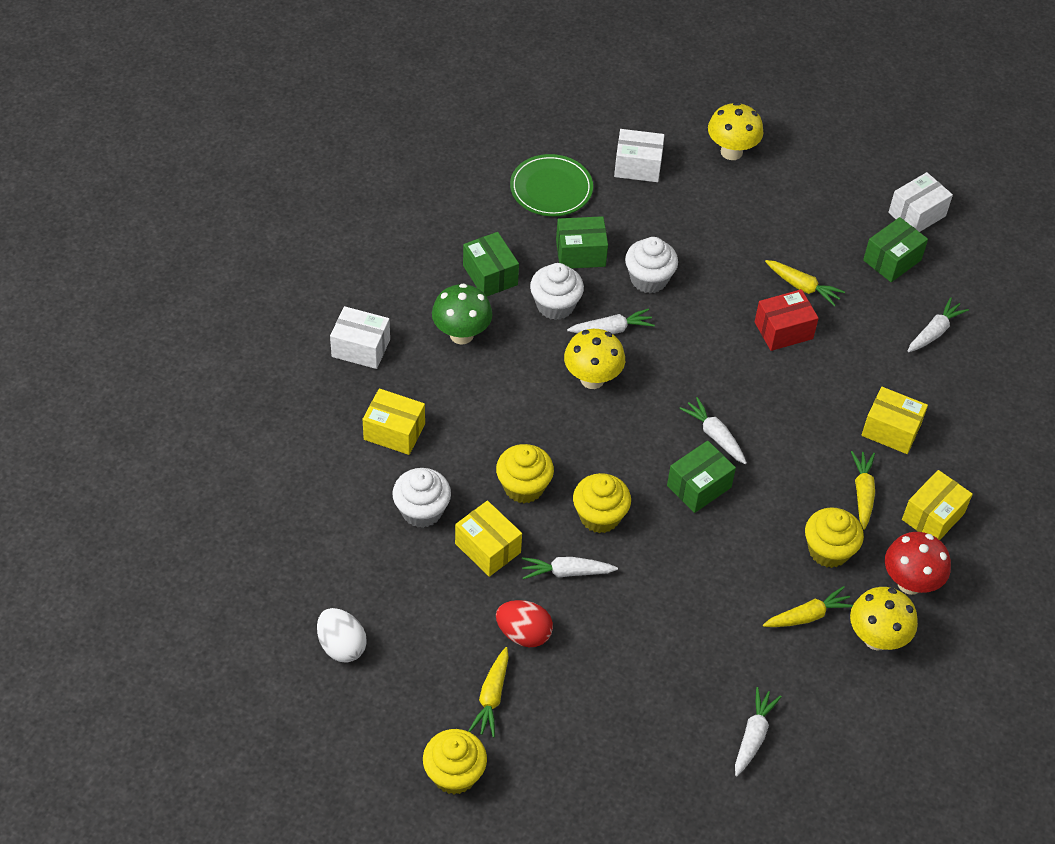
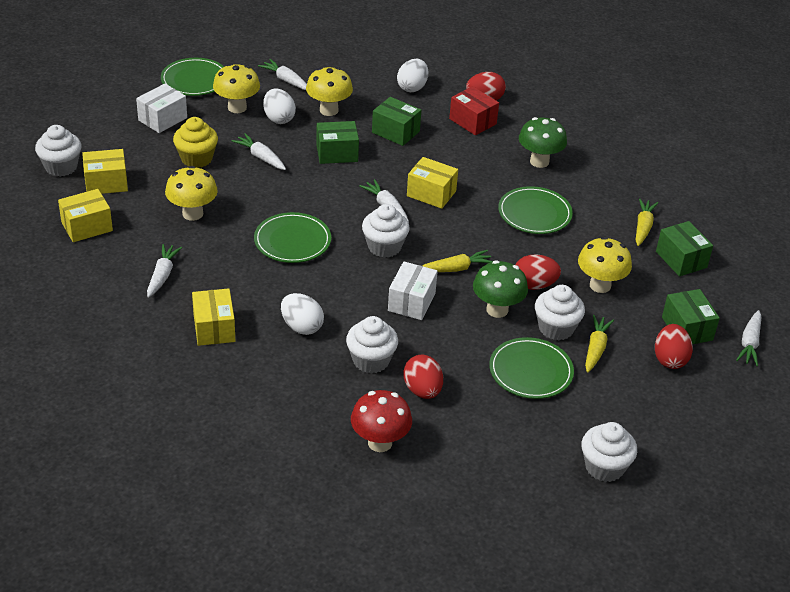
green mushroom: 1 -> 2
green plate: 1 -> 4
red egg: 1 -> 4
white box: 3 -> 2
white cupcake: 3 -> 5
white egg: 1 -> 3
yellow carrot: 4 -> 3
yellow cupcake: 4 -> 1
yellow mushroom: 3 -> 4

